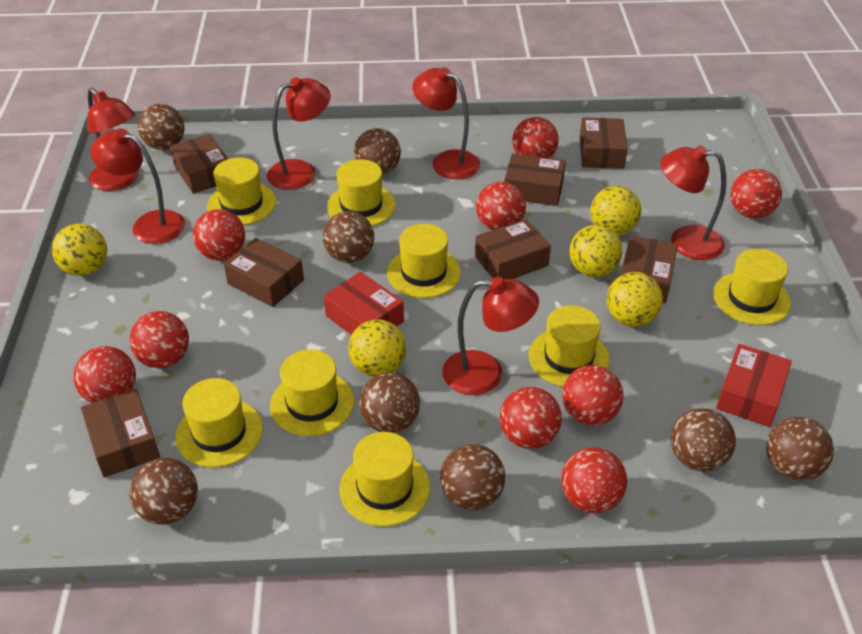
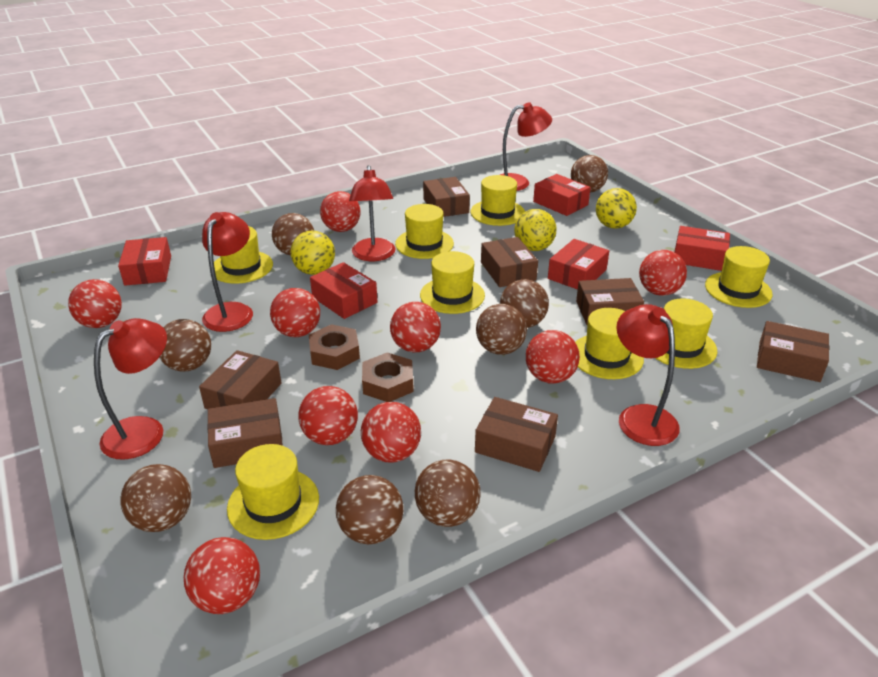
brown nut: 0 -> 2
red box: 2 -> 5
red lamp: 6 -> 5
yellow ball: 5 -> 3

